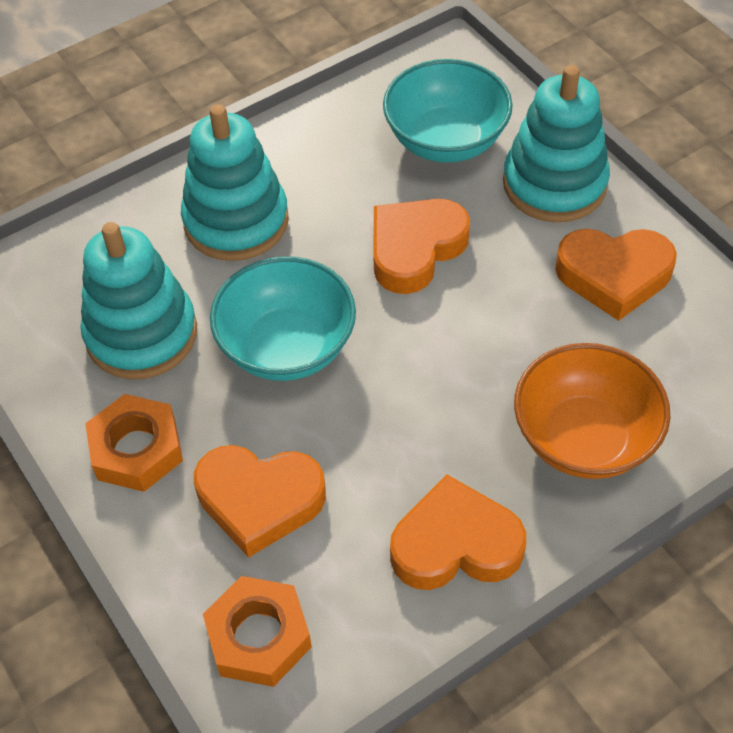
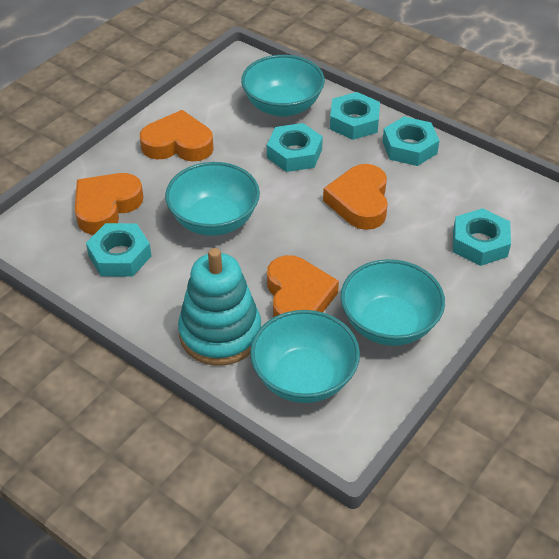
orange bowl: 1 -> 0
orange nut: 2 -> 0
turquoise bowl: 2 -> 4
turquoise nut: 0 -> 5
turquoise stacking toy: 3 -> 1

